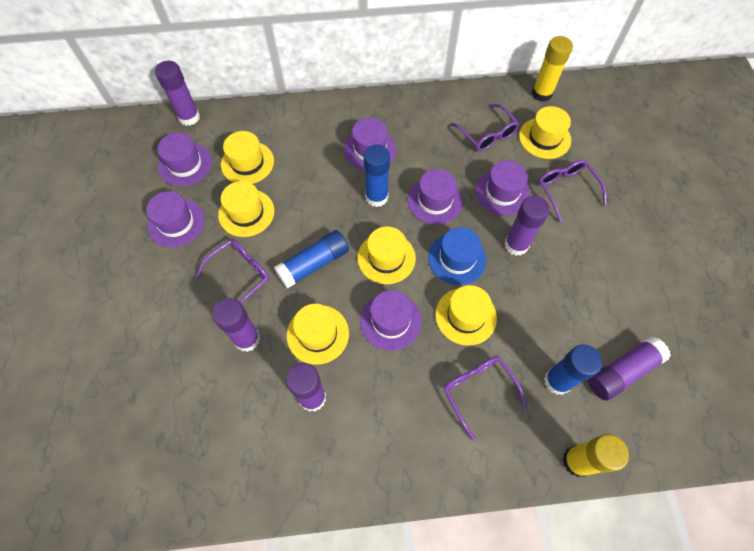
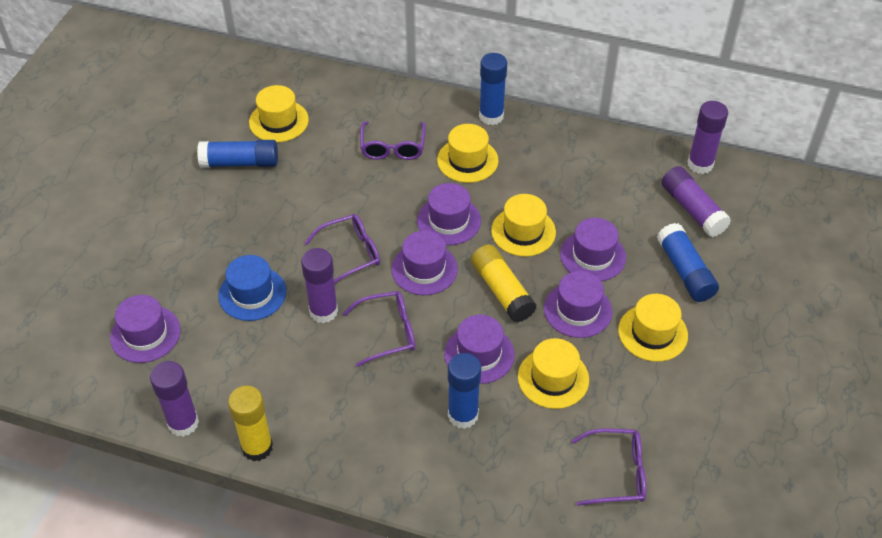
blue glue stick: 3 -> 4
purple glue stick: 5 -> 4
yellow hat: 6 -> 5

